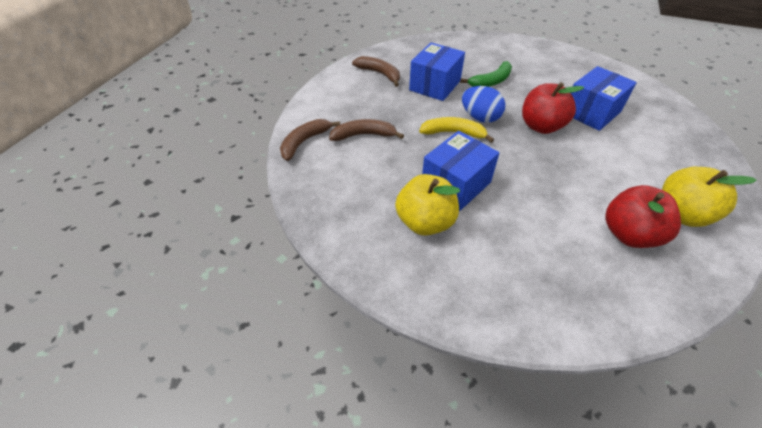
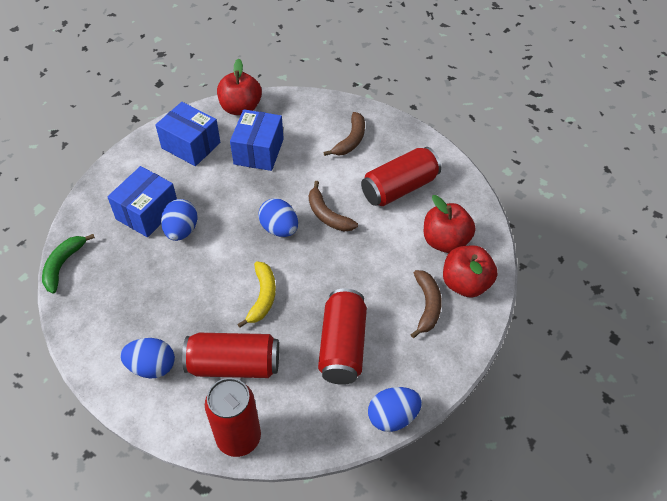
blue egg: 1 -> 4
red apple: 2 -> 3
red can: 0 -> 4
yellow apple: 2 -> 0

